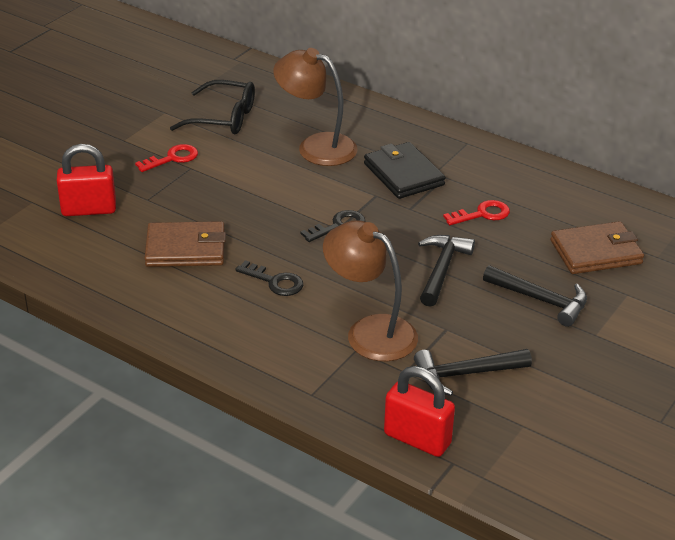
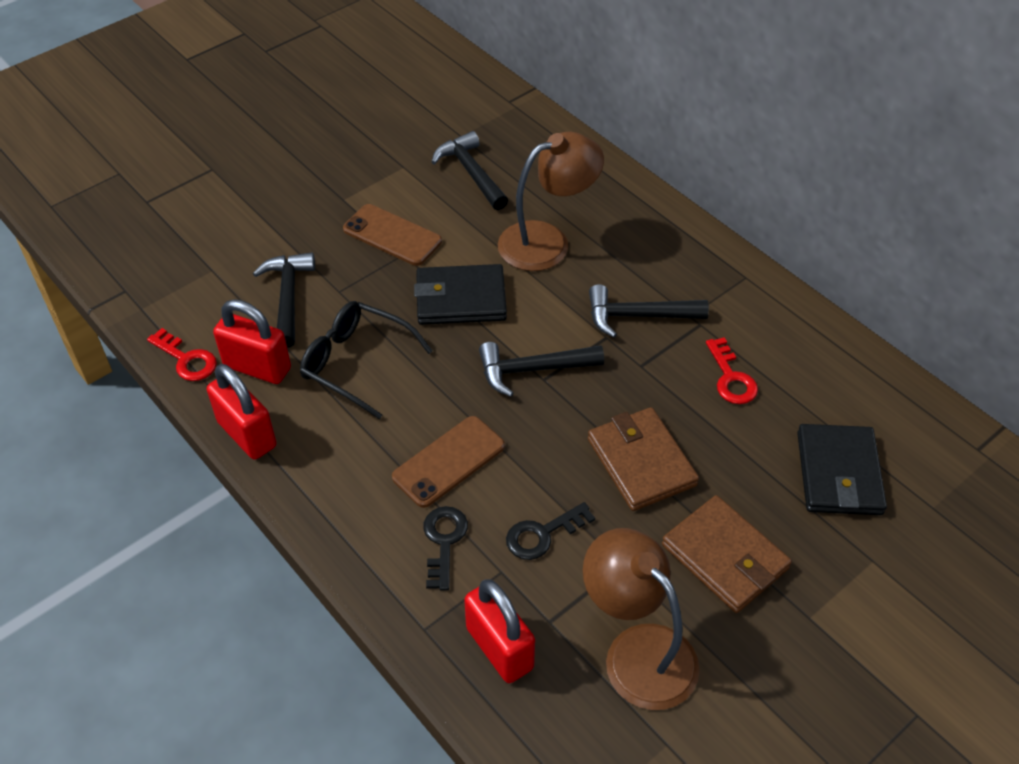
black hammer: 3 -> 4
black wallet: 1 -> 2
brown phone: 0 -> 2
red padlock: 2 -> 3

